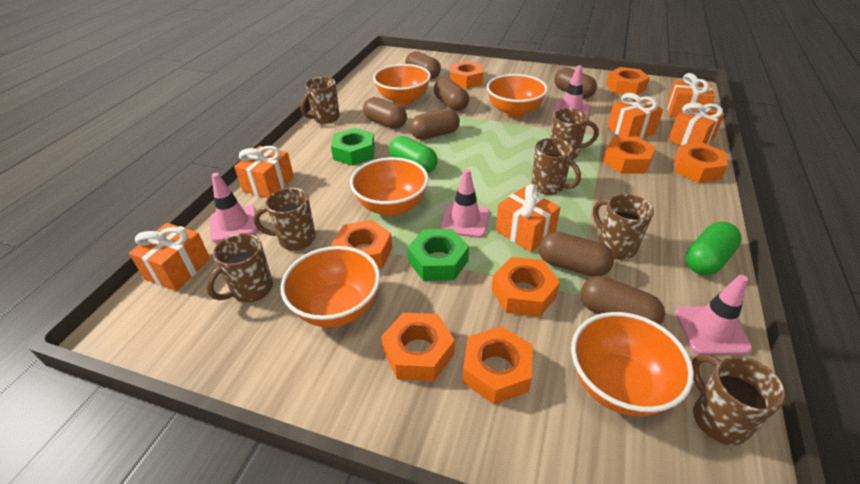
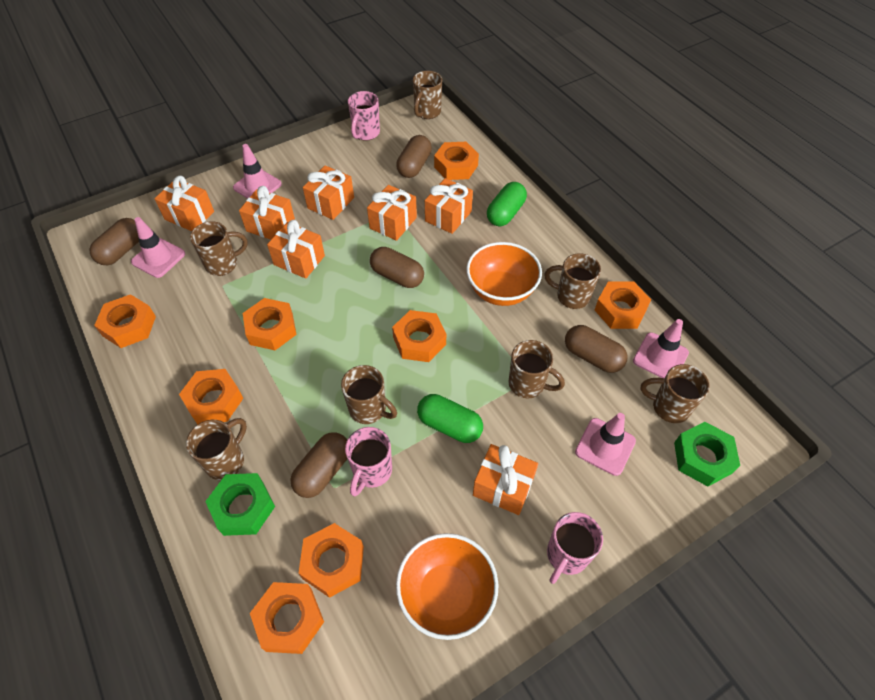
brown capsule: 7 -> 5
orange bowl: 5 -> 2
orange gift: 6 -> 7
pink mug: 0 -> 3

